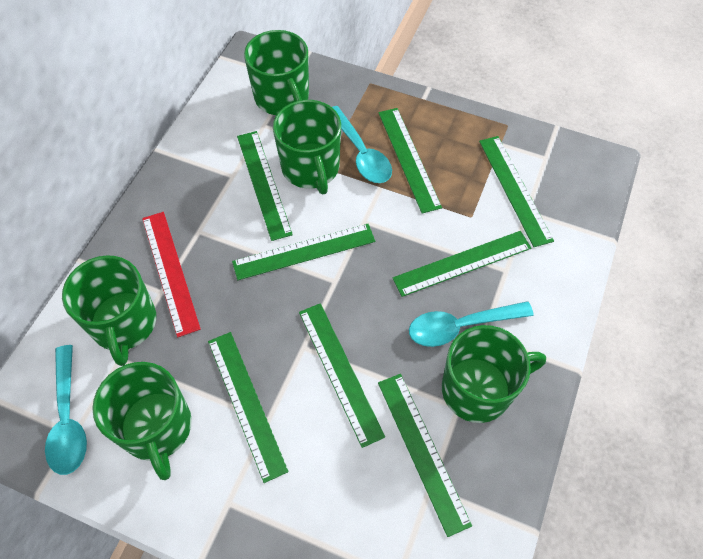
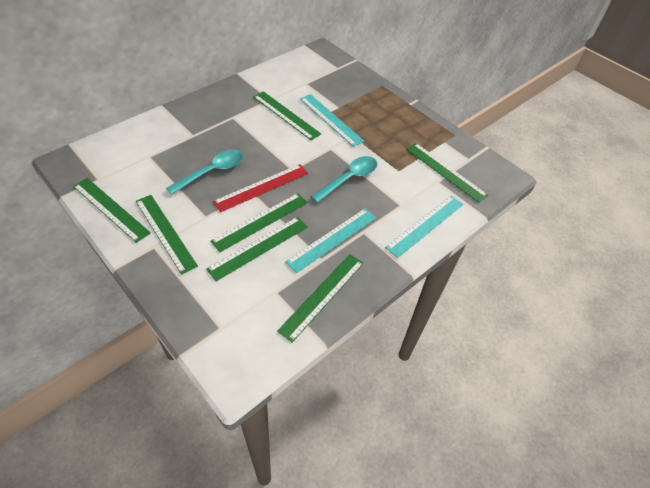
green mug: 5 -> 0
green ruler: 8 -> 7
turquoise ruler: 0 -> 3
turquoise spoon: 3 -> 2

